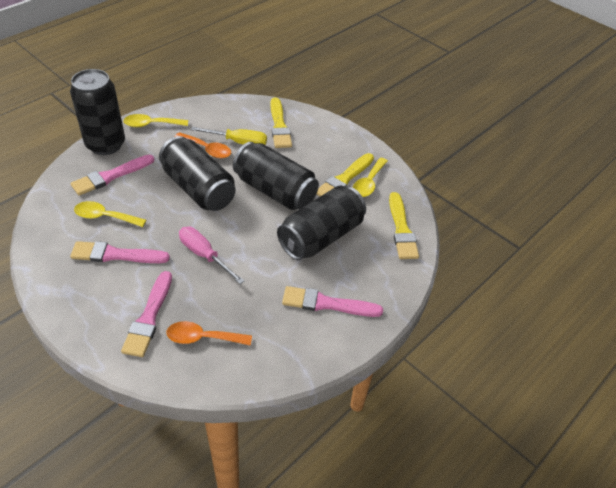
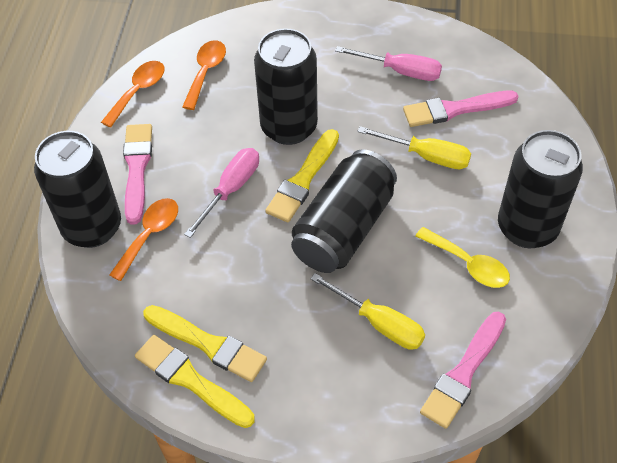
orange spoon: 2 -> 3
pink brush: 4 -> 3
pink screwdriver: 1 -> 2
yellow screwdriver: 1 -> 2
yellow spoon: 3 -> 1

